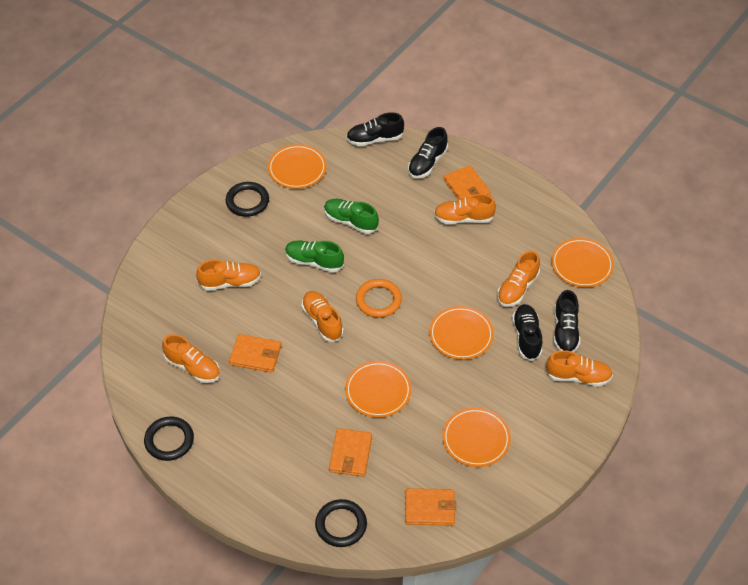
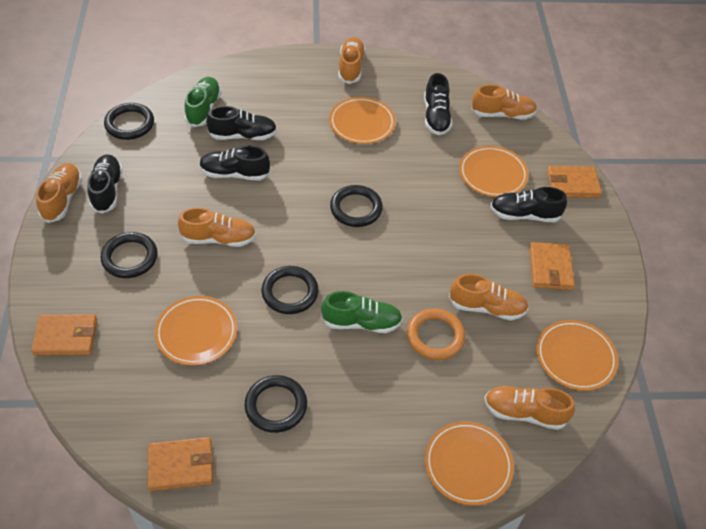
black ring: 3 -> 5
black shoe: 4 -> 5

